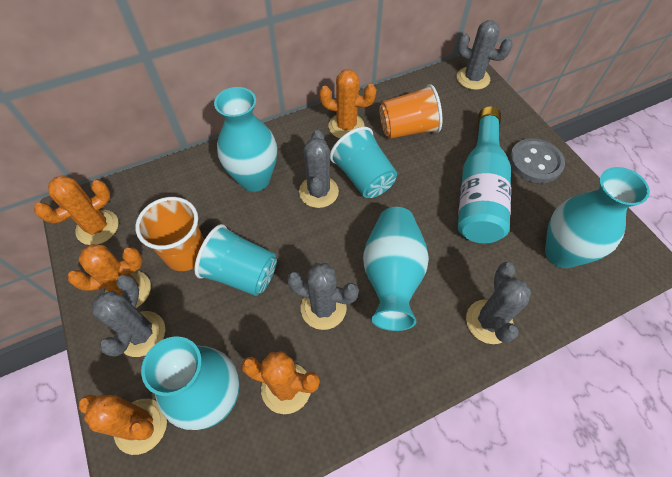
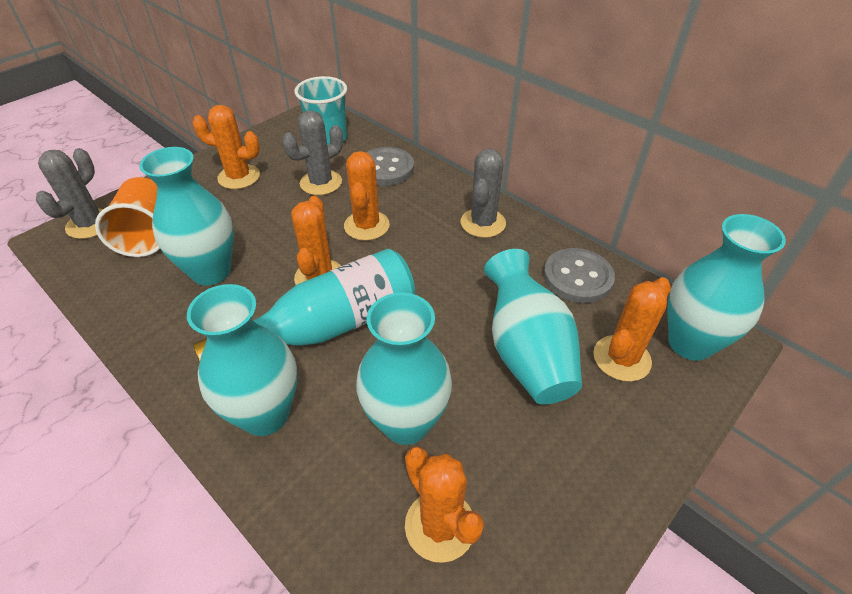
grey button: 1 -> 2
grey cactus: 5 -> 3
orange cup: 2 -> 1
turquoise cup: 2 -> 1
turquoise vase: 4 -> 5

